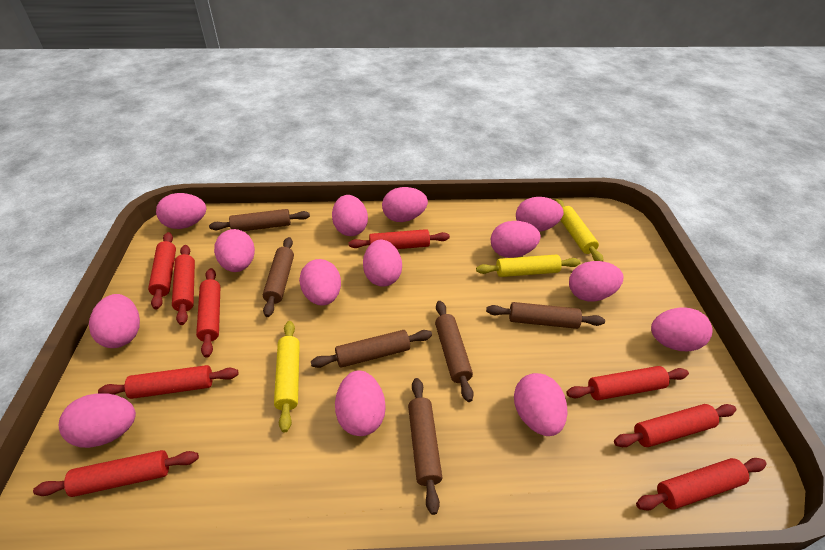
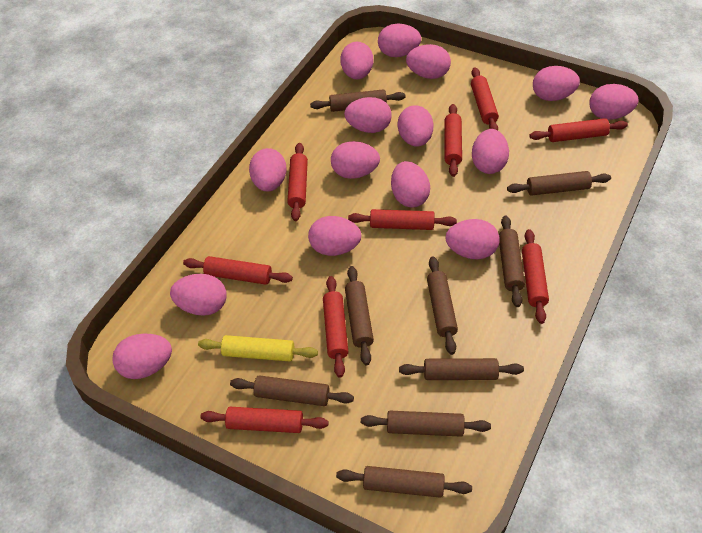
brown rolling pin: 6 -> 9
pink egg: 14 -> 15
yellow rolling pin: 3 -> 1

